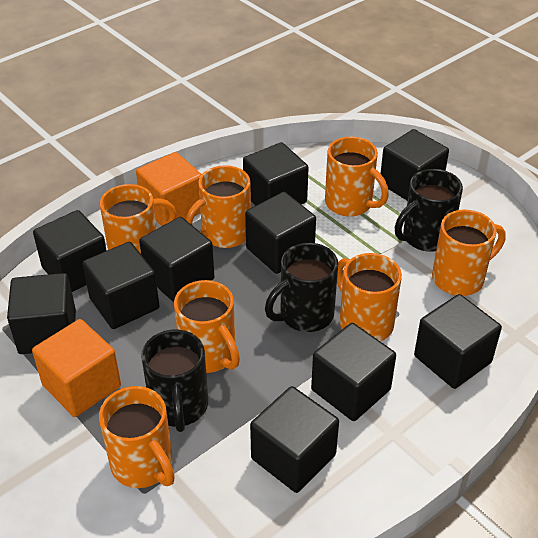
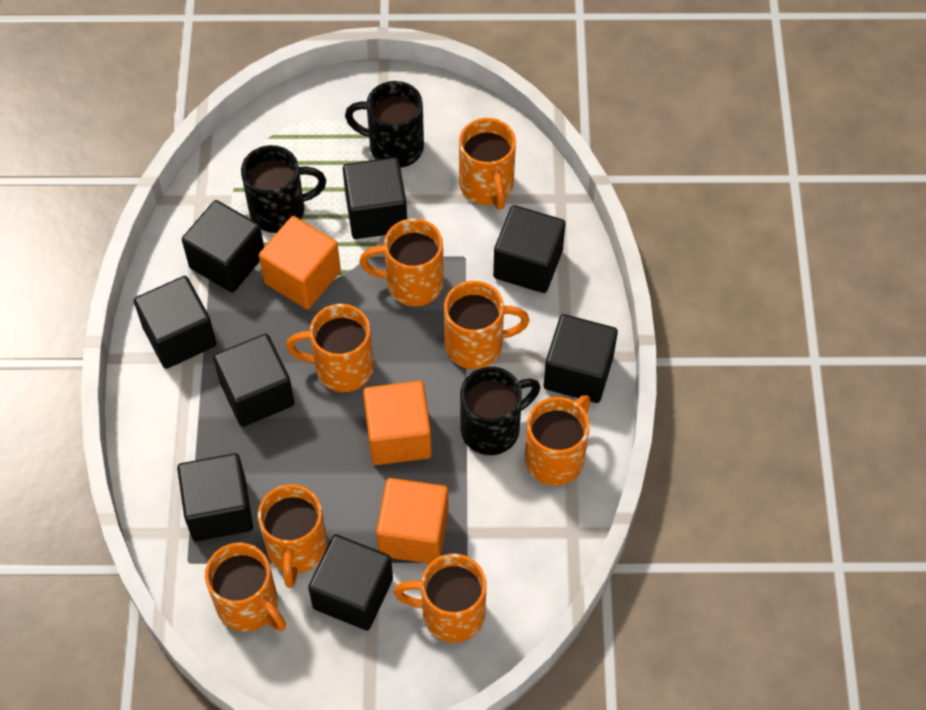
black cube: 10 -> 8
orange cube: 2 -> 3
orange mug: 7 -> 8

